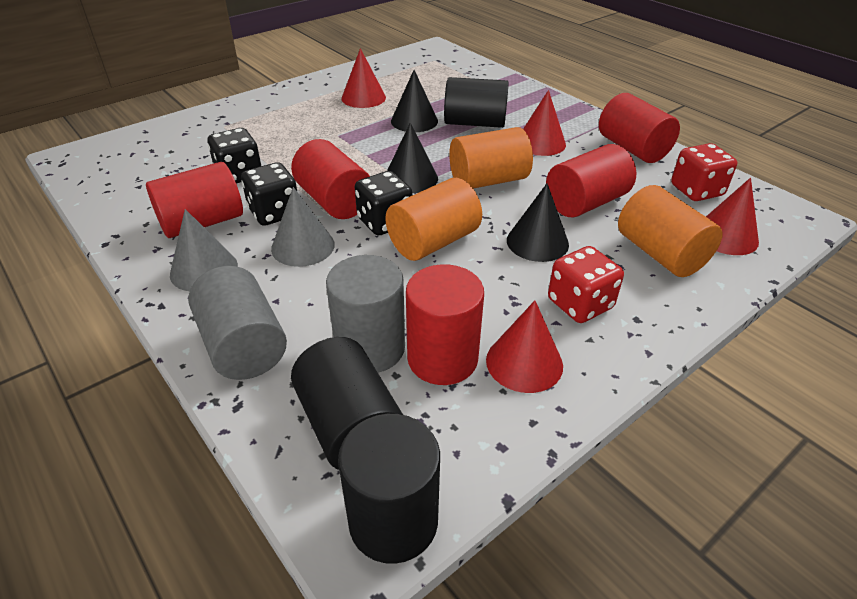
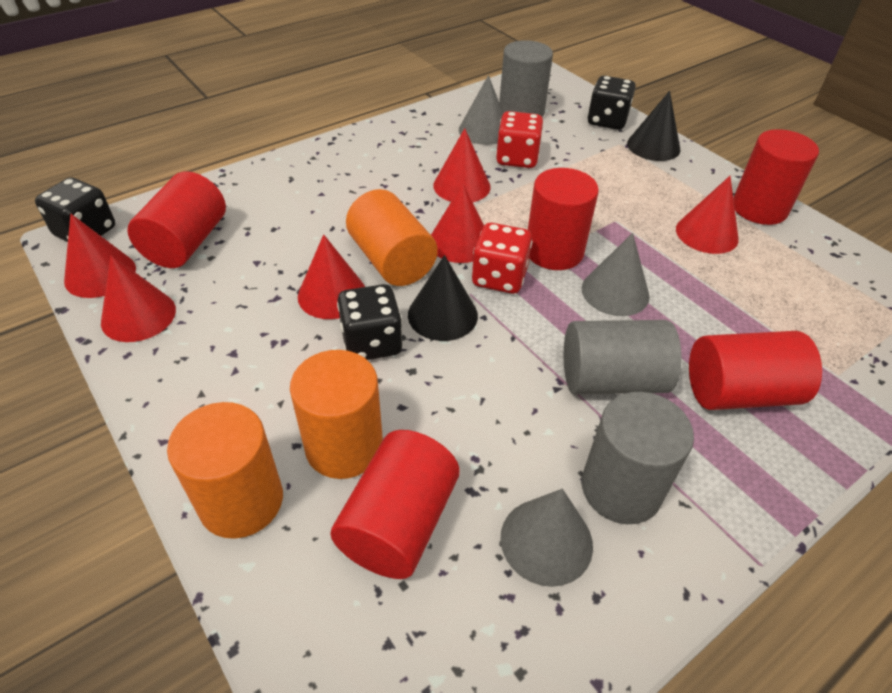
black cone: 3 -> 2
black cylinder: 3 -> 0
grey cone: 2 -> 3
grey cylinder: 2 -> 3
red cone: 4 -> 6

